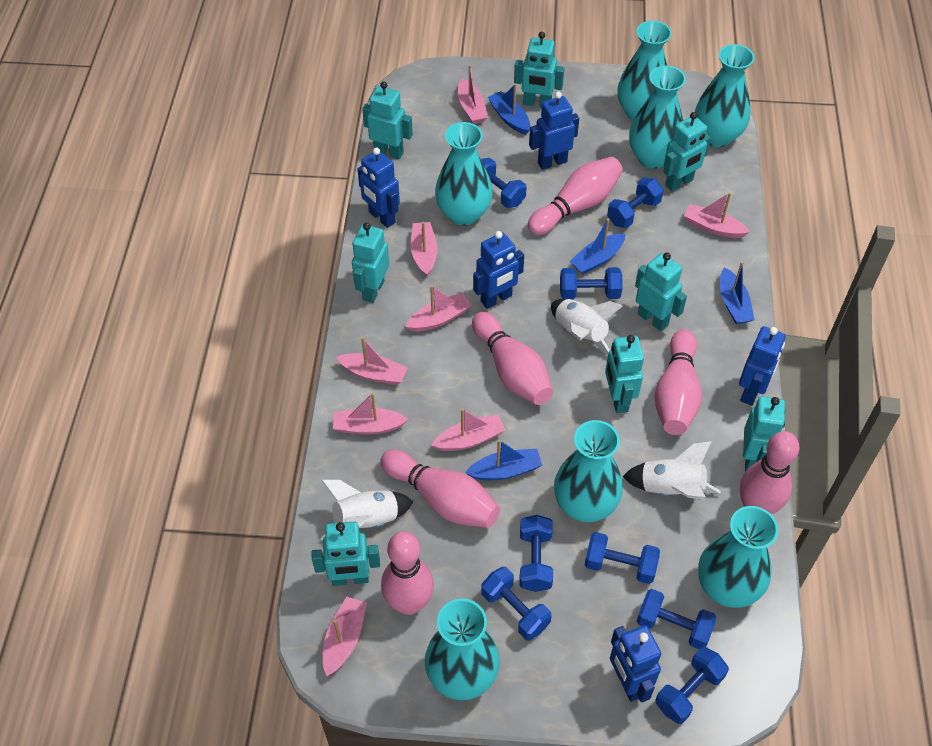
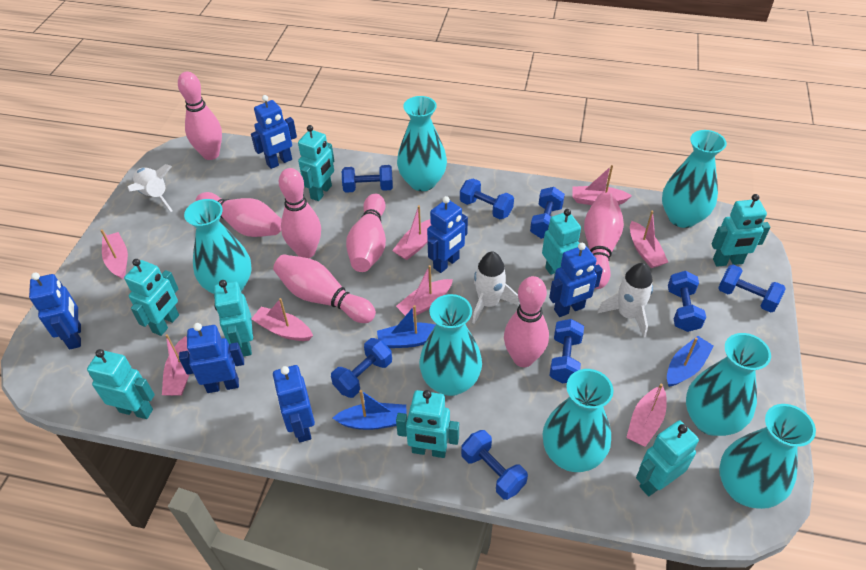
blue boat: 4 -> 3
blue robot: 5 -> 6
pink bowling pin: 6 -> 7

